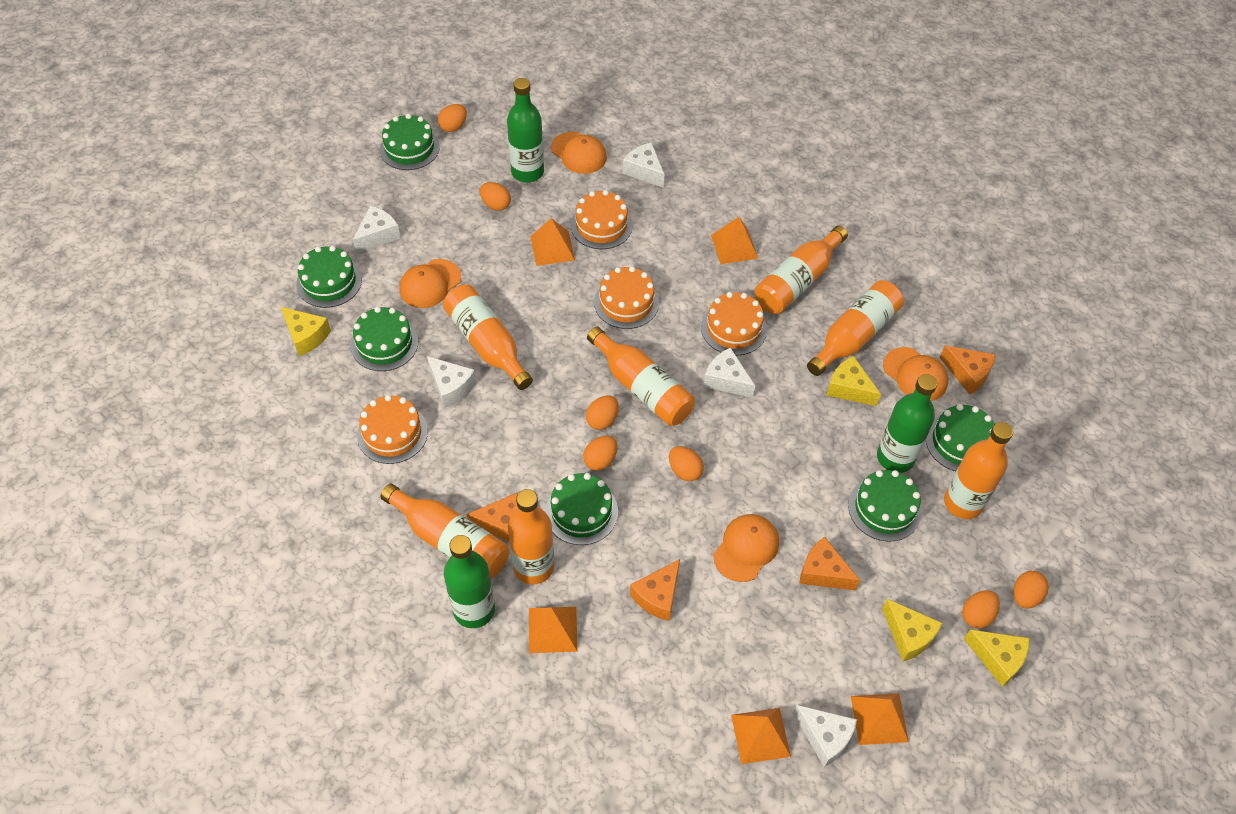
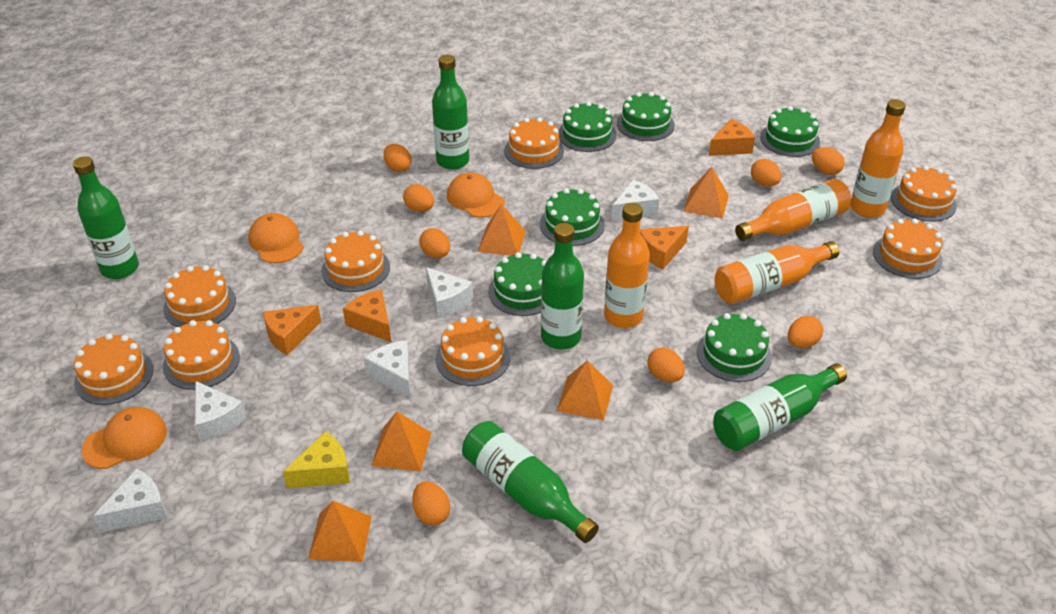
green bottle: 3 -> 5
orange bottle: 7 -> 4
orange cake: 4 -> 8
orange cap: 4 -> 3
orange egg: 7 -> 8
yellow cheese: 4 -> 1

